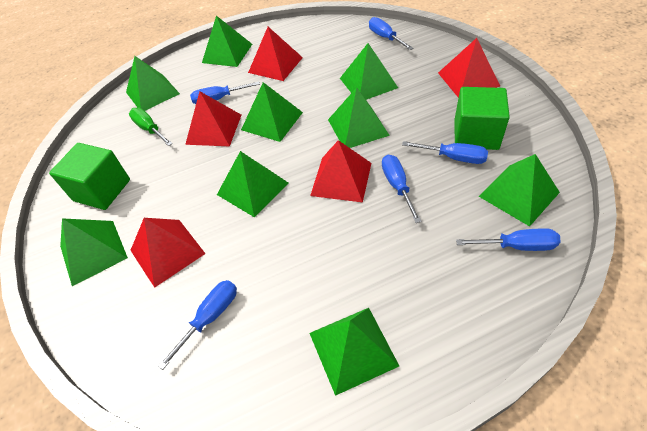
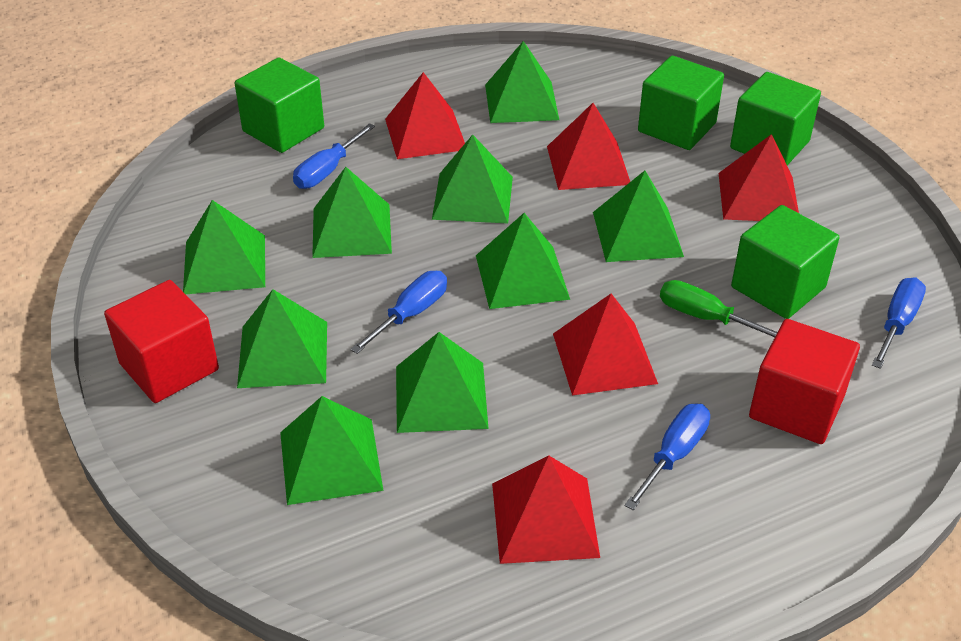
blue screwdriver: 6 -> 4
green cube: 2 -> 4
red cube: 0 -> 2

